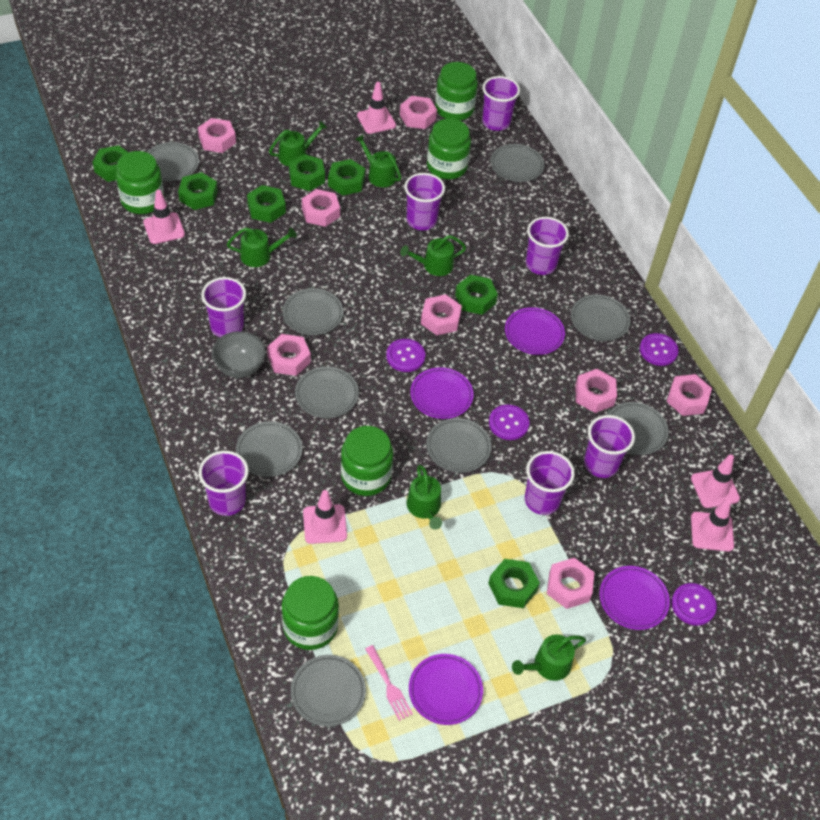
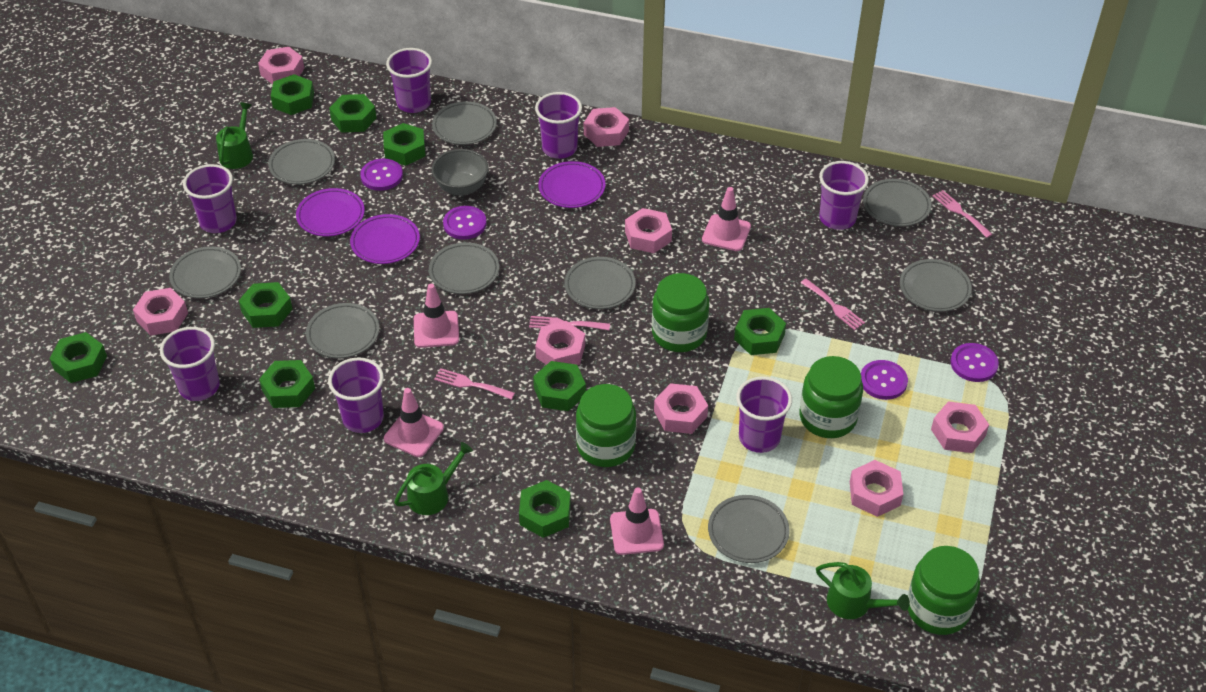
green jar: 5 -> 4
green nut: 7 -> 9
green watering can: 6 -> 3
pink fork: 1 -> 4
pink traffic cone: 5 -> 4
purple plate: 4 -> 3

